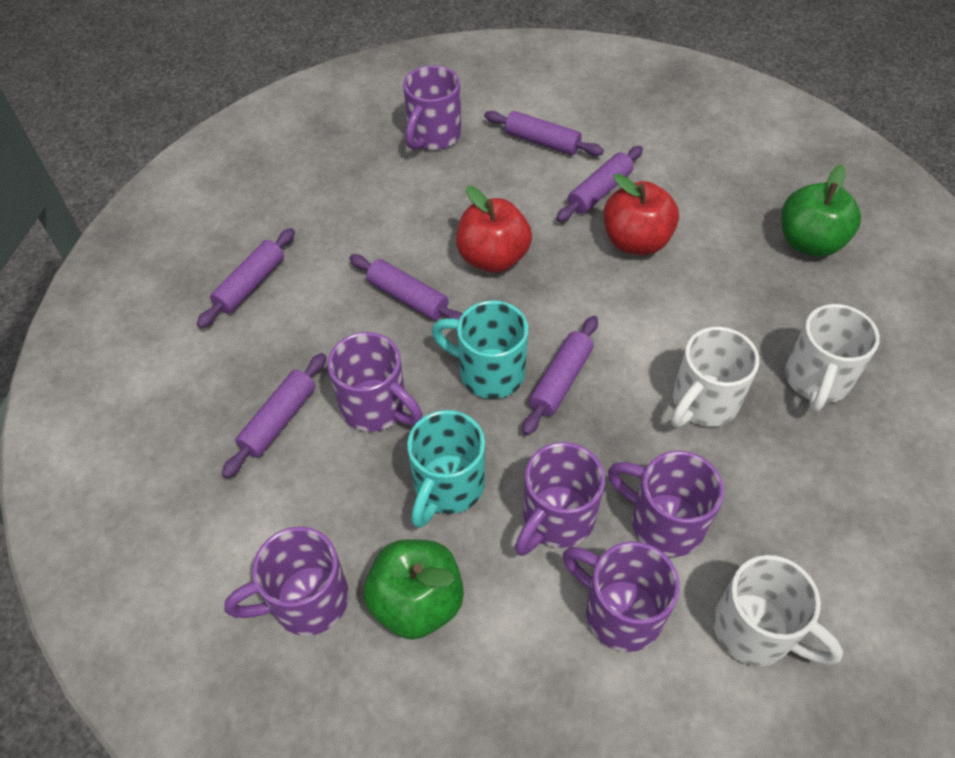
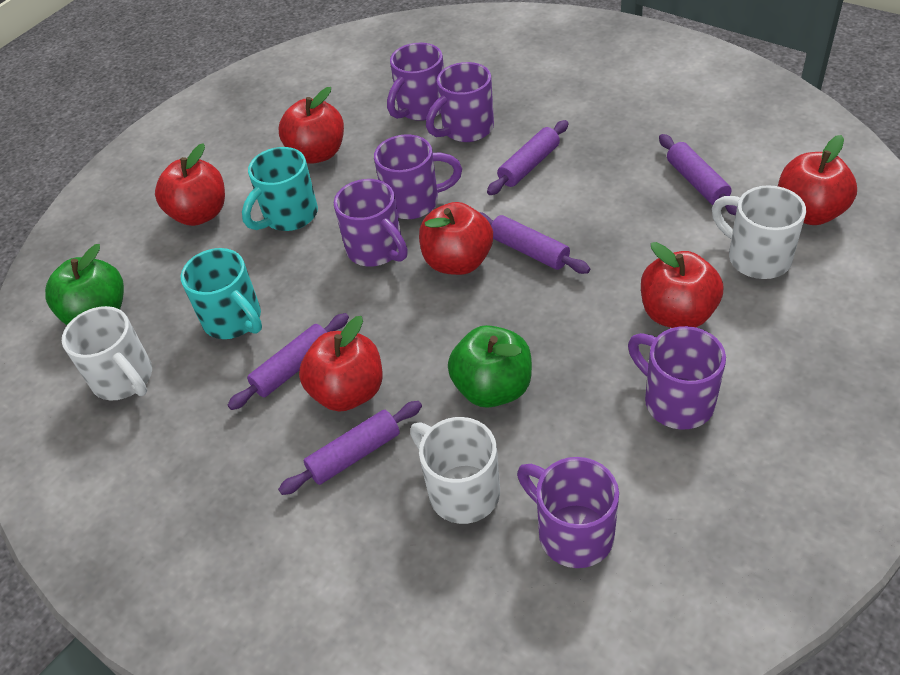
purple rolling pin: 6 -> 5
red apple: 2 -> 6

